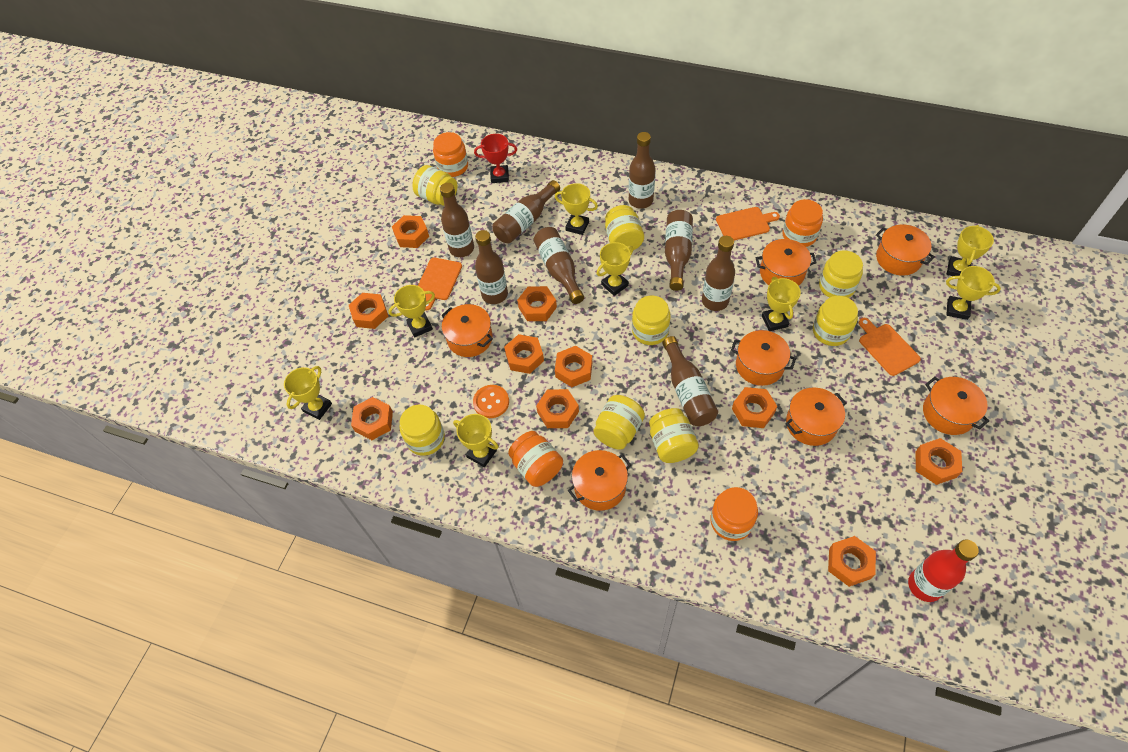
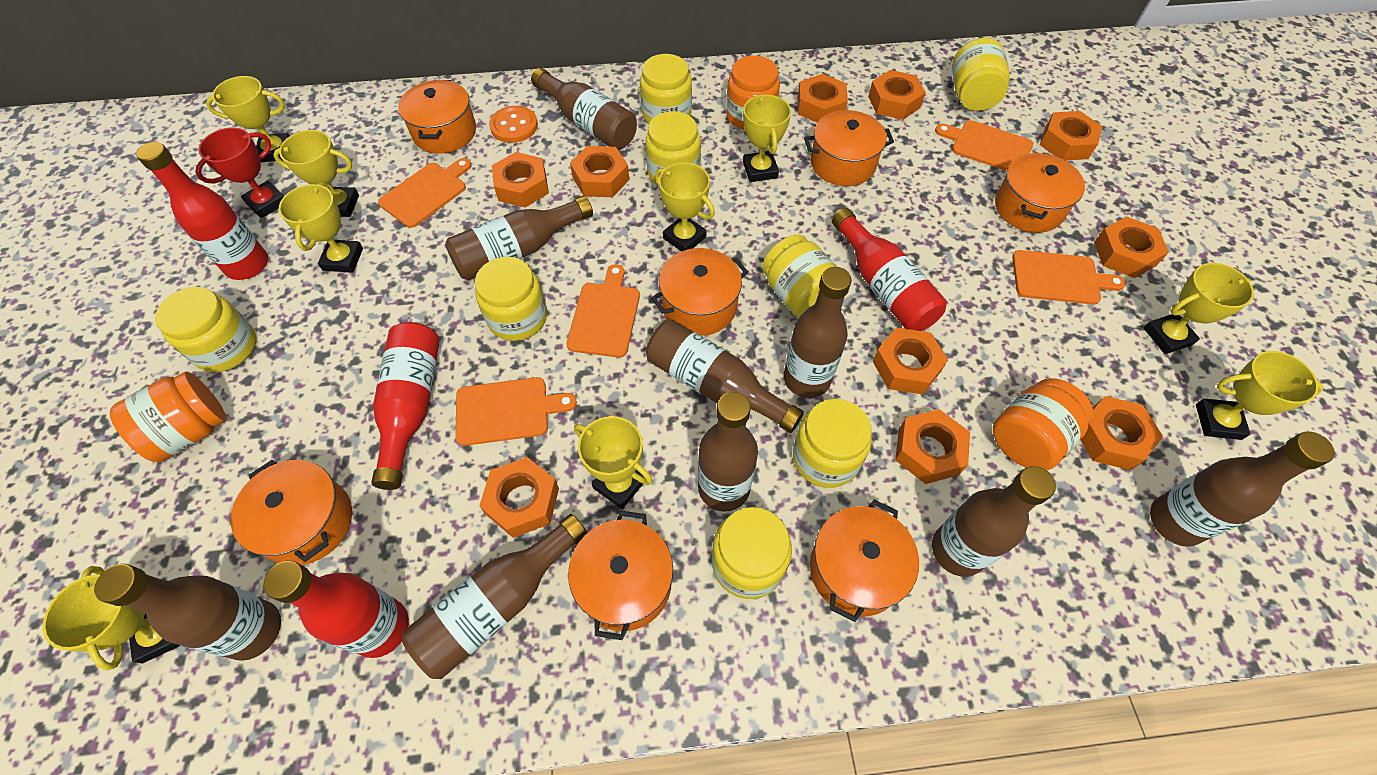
brown bottle: 8 -> 9
orange cutting board: 3 -> 5
orange jar: 4 -> 3
red bottle: 1 -> 4
yellow trophy: 8 -> 9

